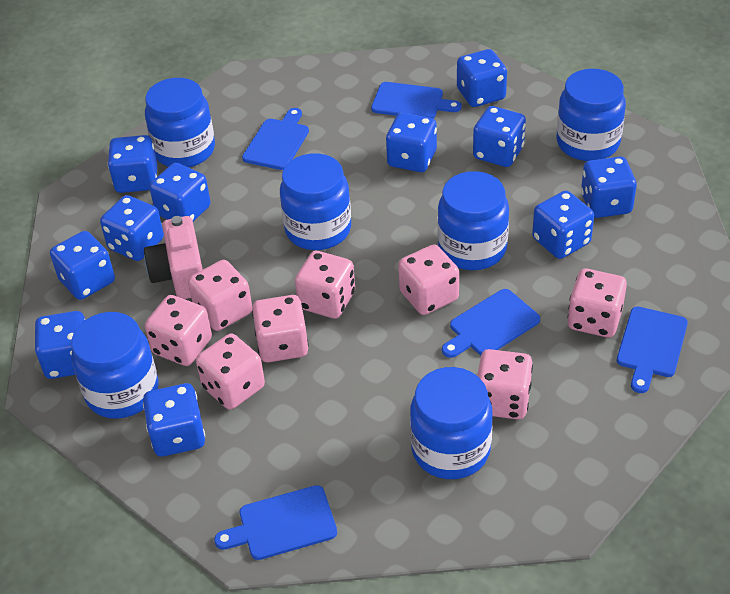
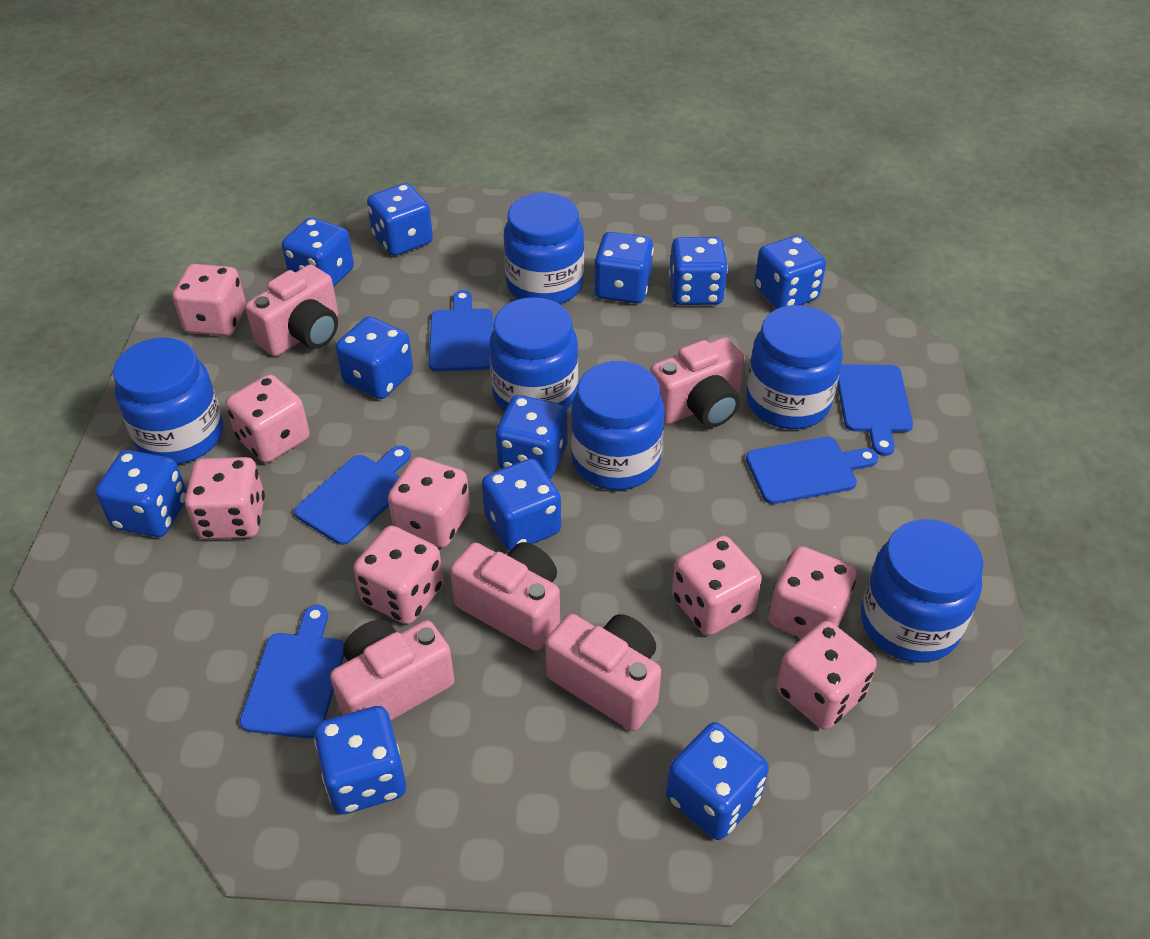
pink camera: 1 -> 5

